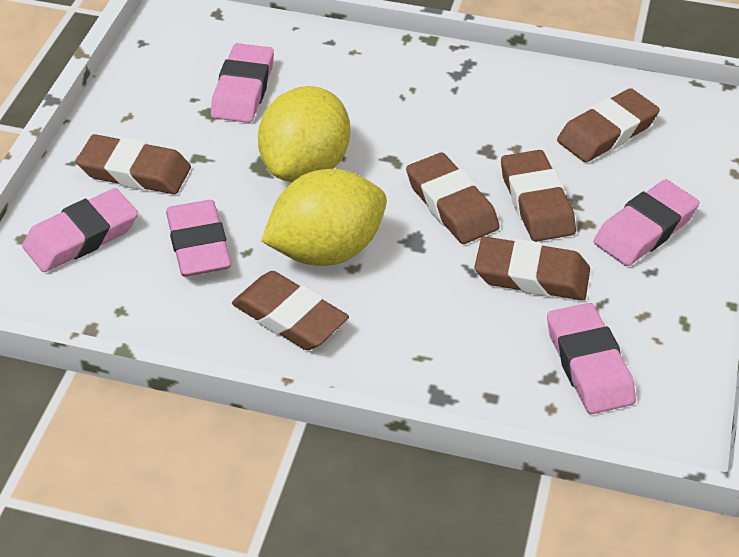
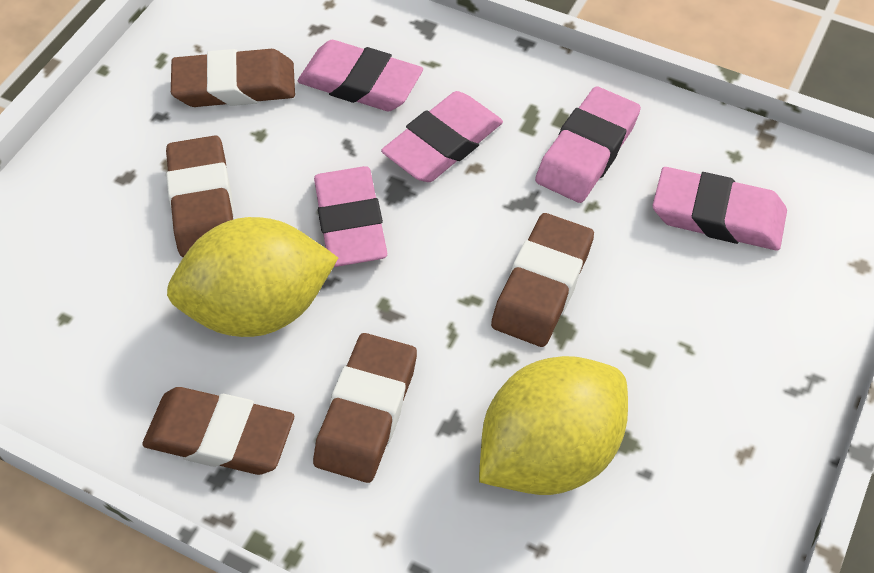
brown eraser: 6 -> 5

